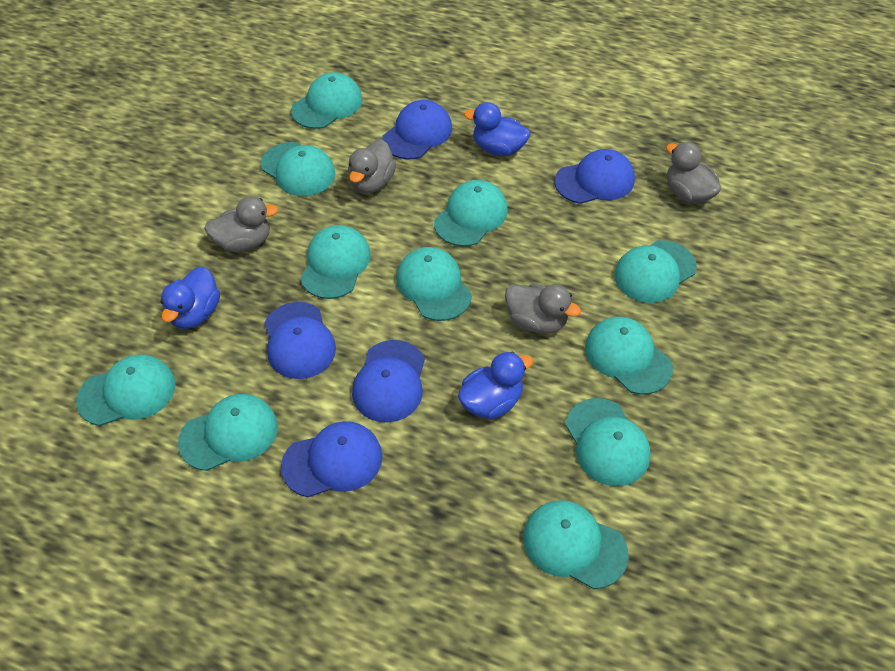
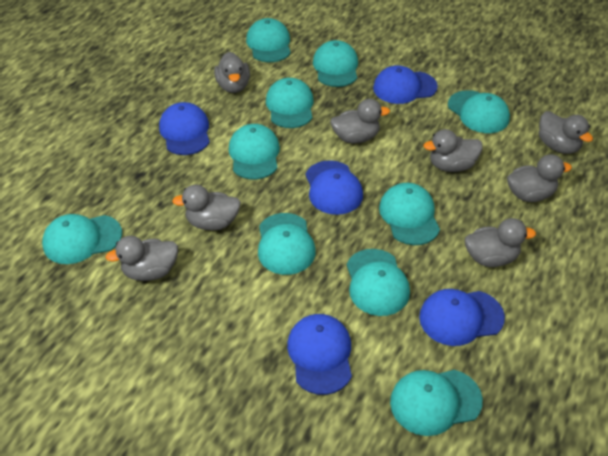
blue duck: 3 -> 0
grey duck: 4 -> 8
turquoise cap: 11 -> 10

